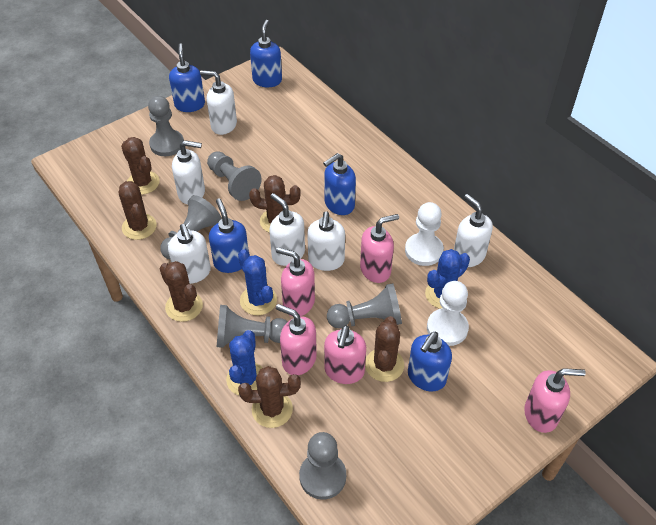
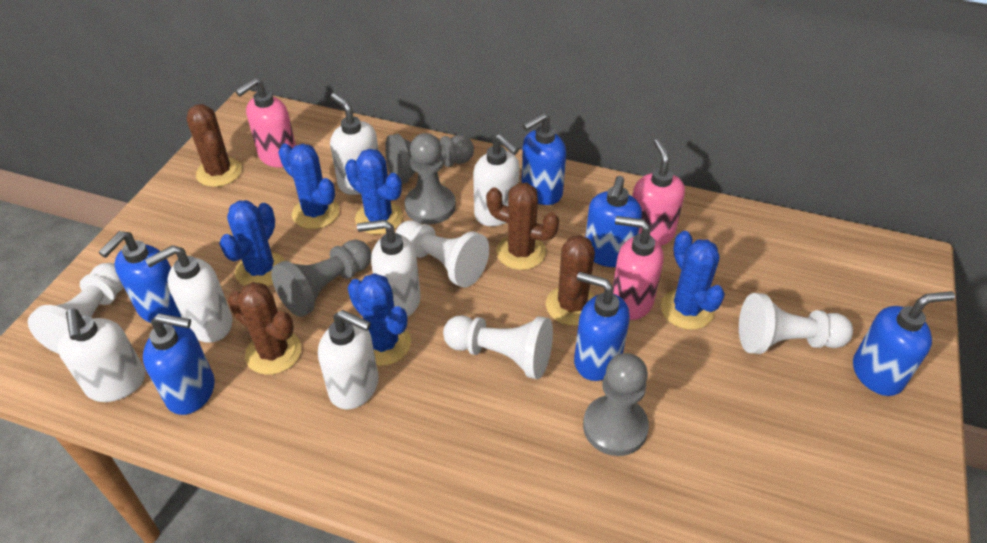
blue cactus: 3 -> 5
blue soap dispenser: 5 -> 6
brown cactus: 6 -> 4
grey pawn: 6 -> 4
pink soap dispenser: 5 -> 3
white pawn: 2 -> 4

